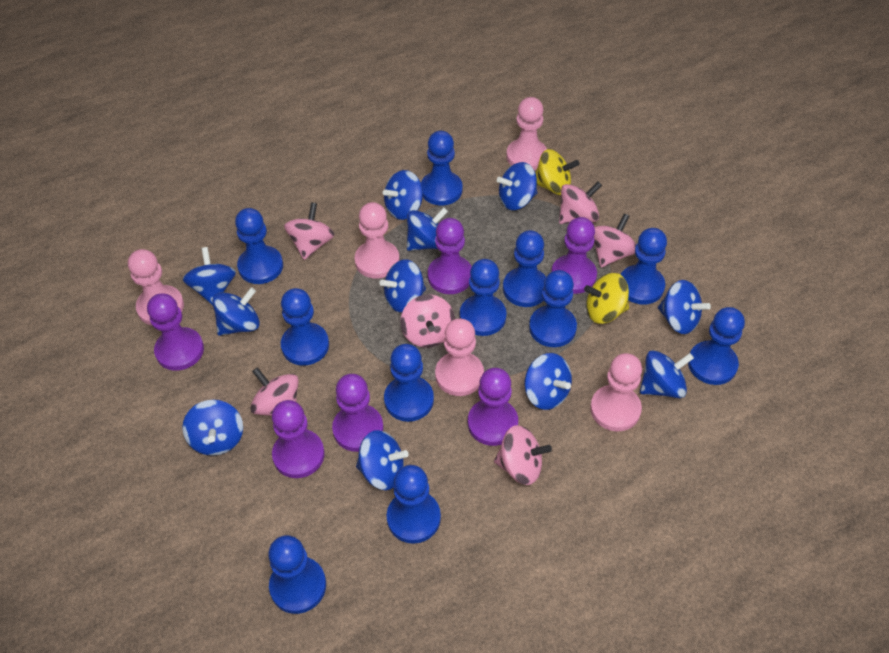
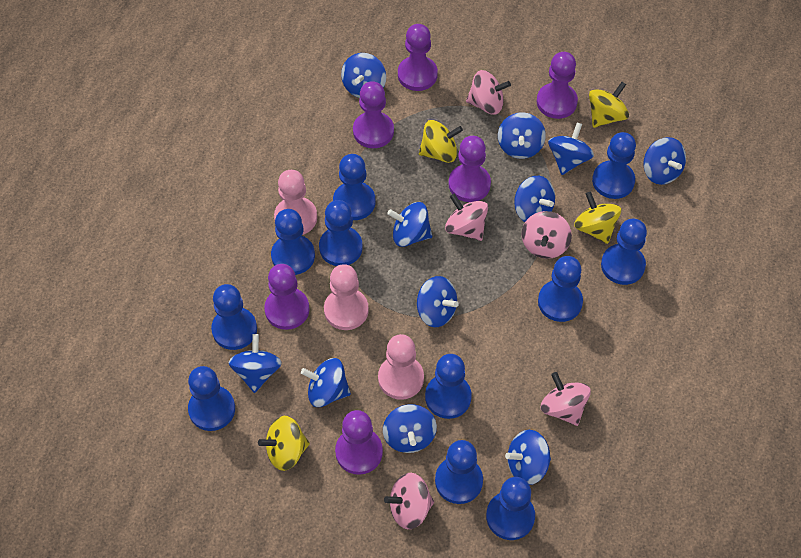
pink pawn: 5 -> 3
pink spinning top: 6 -> 5
yellow spinning top: 2 -> 4

